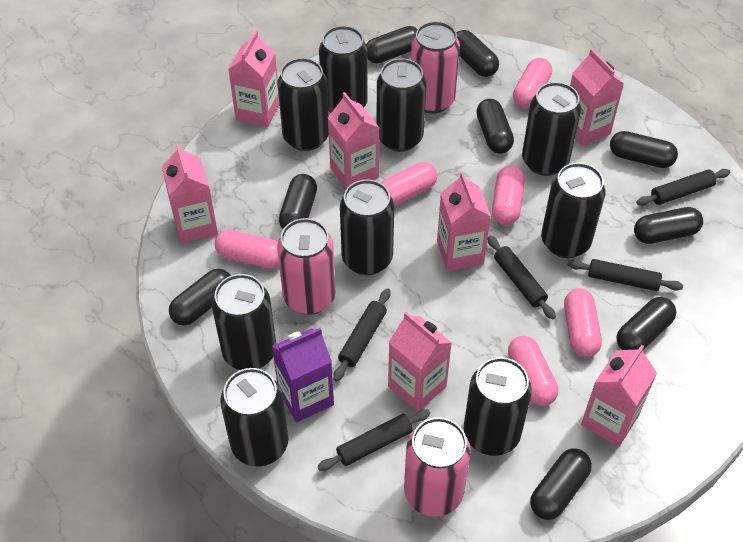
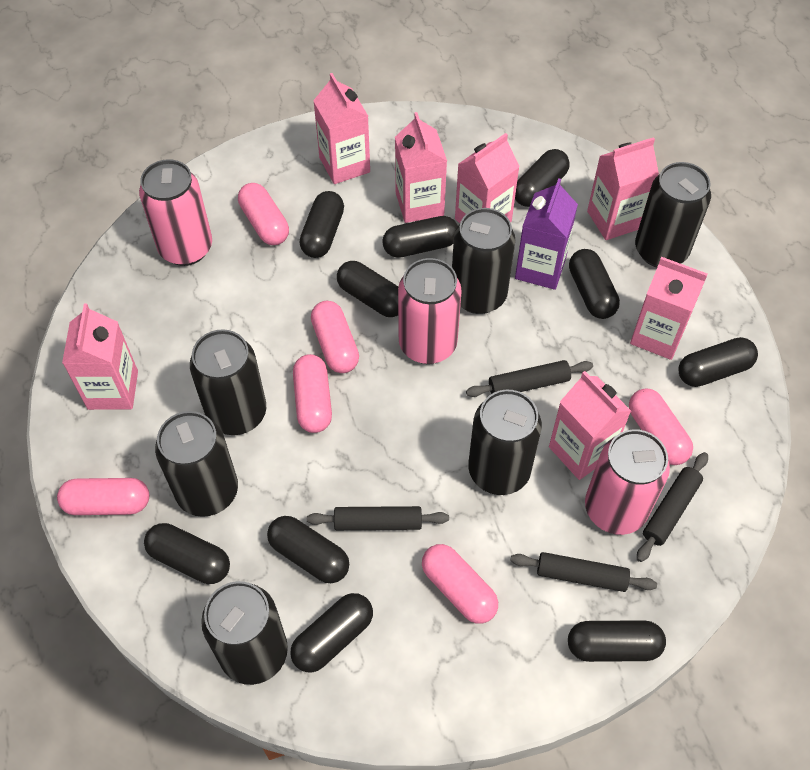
black can: 9 -> 6
black capsule: 9 -> 10
black rolling pin: 5 -> 4

